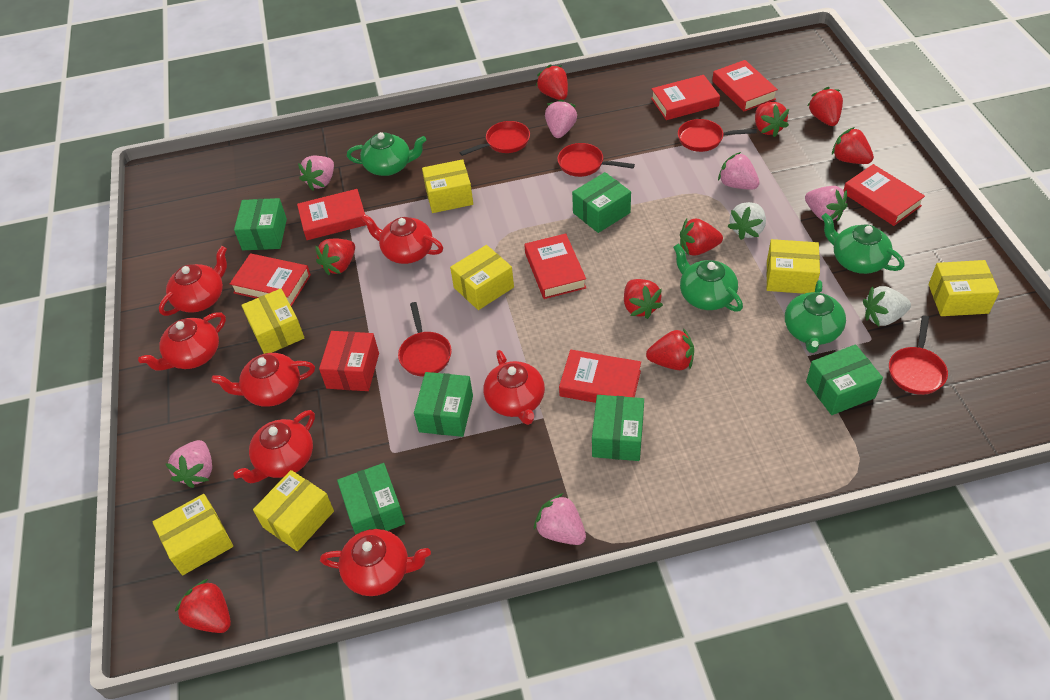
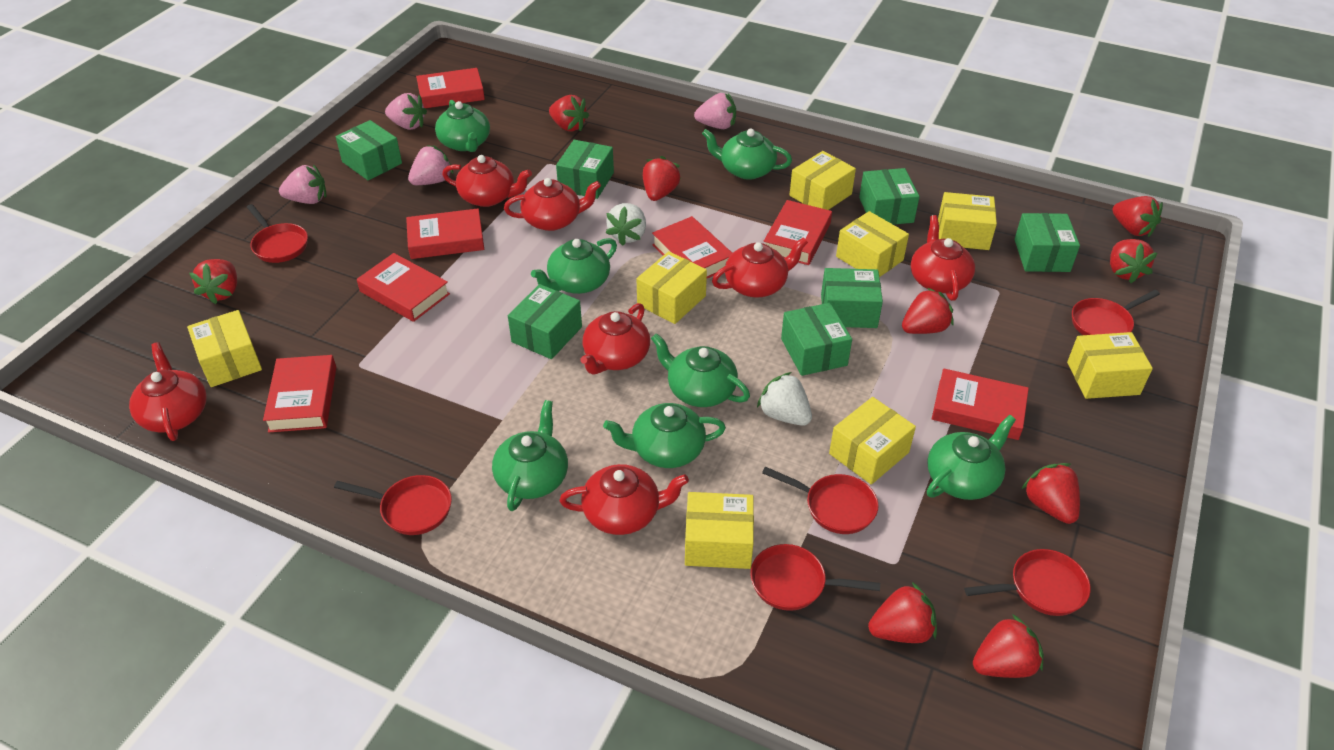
green box: 6 -> 7
green teapot: 4 -> 7
pink strawberry: 6 -> 4
red box: 1 -> 0
red pan: 5 -> 6
yellow box: 7 -> 8

